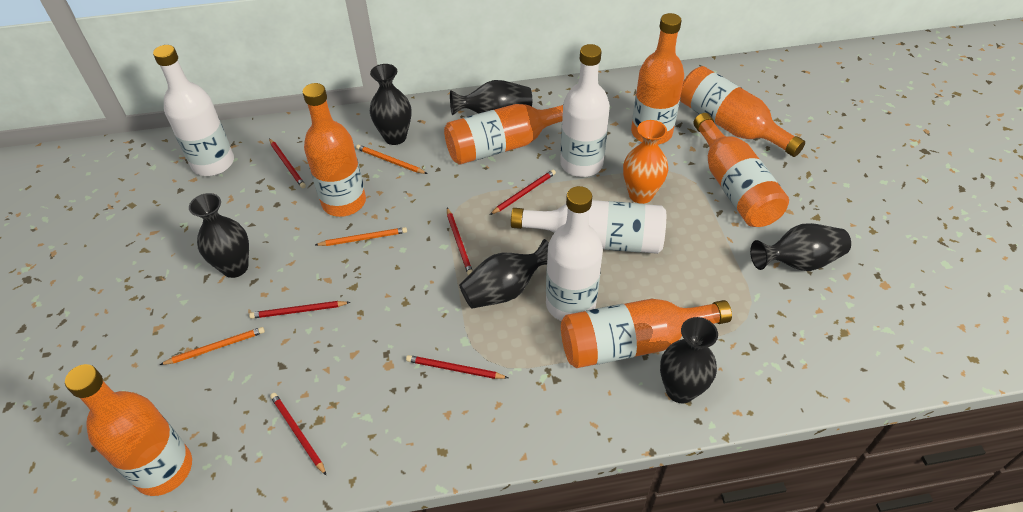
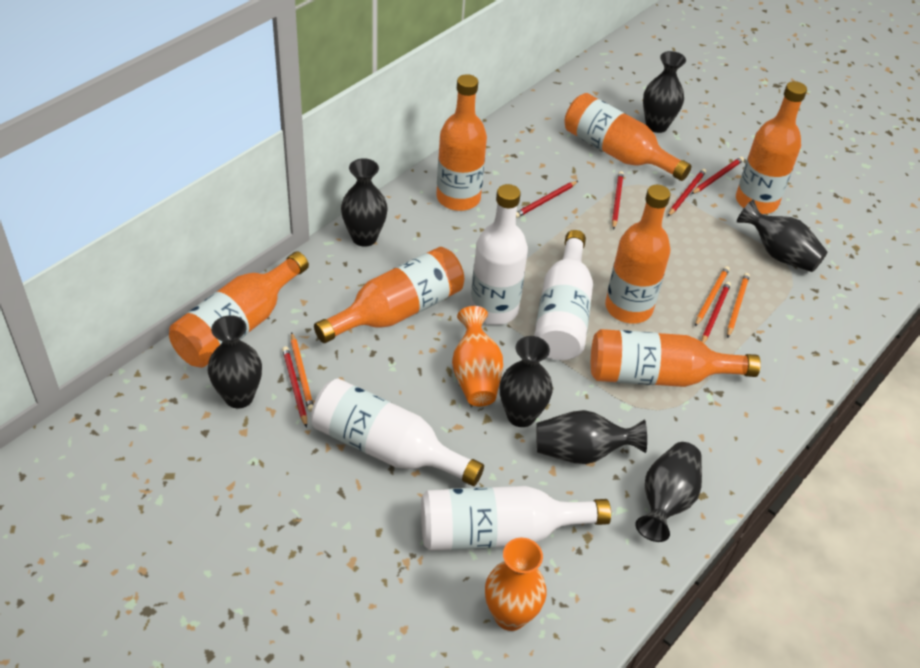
black vase: 6 -> 7
orange vase: 1 -> 2

